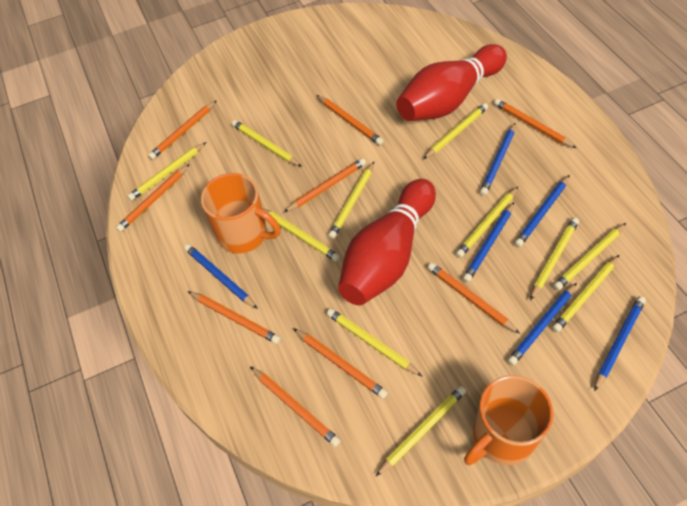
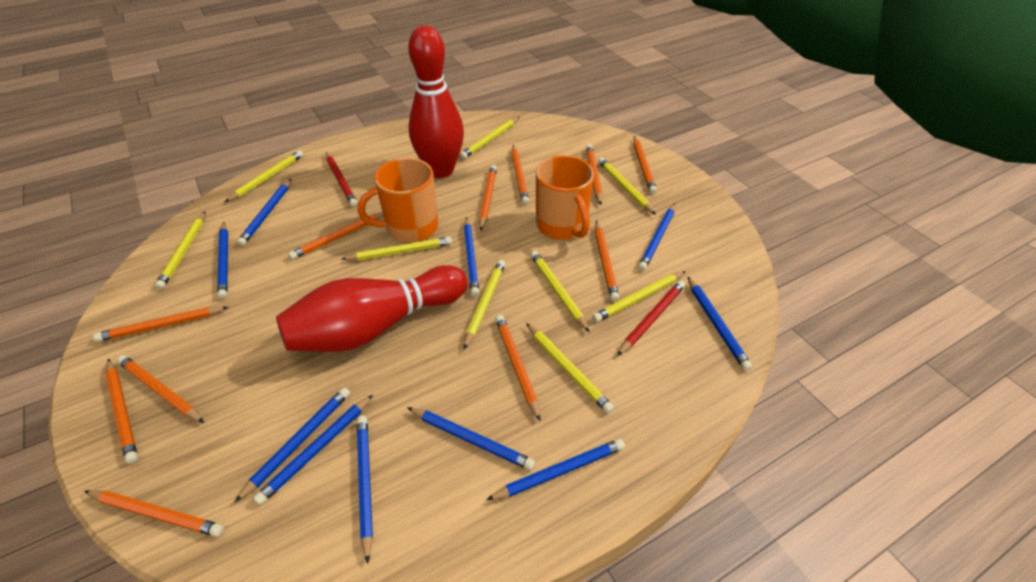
blue pencil: 6 -> 10
orange pencil: 9 -> 11
red pencil: 0 -> 2
yellow pencil: 11 -> 9

